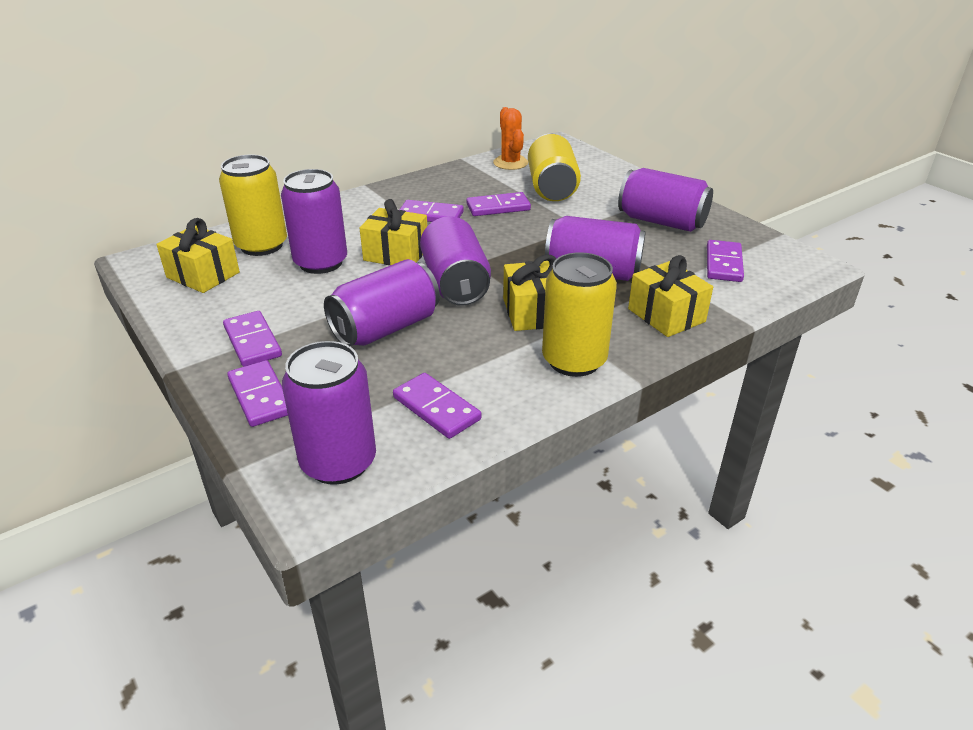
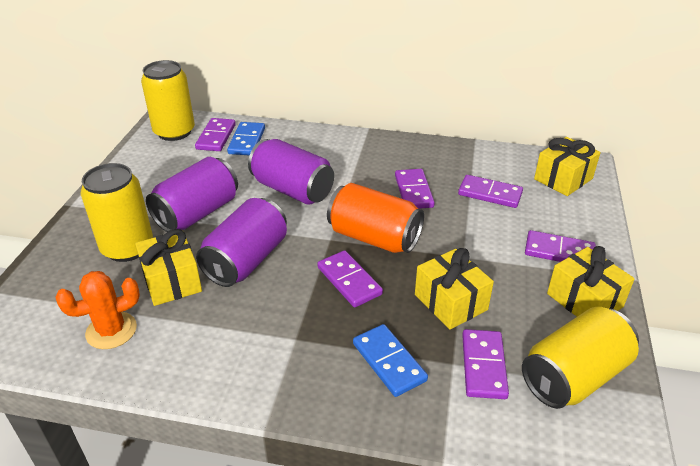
blue domino: 0 -> 2
orange can: 0 -> 1
purple can: 6 -> 3

